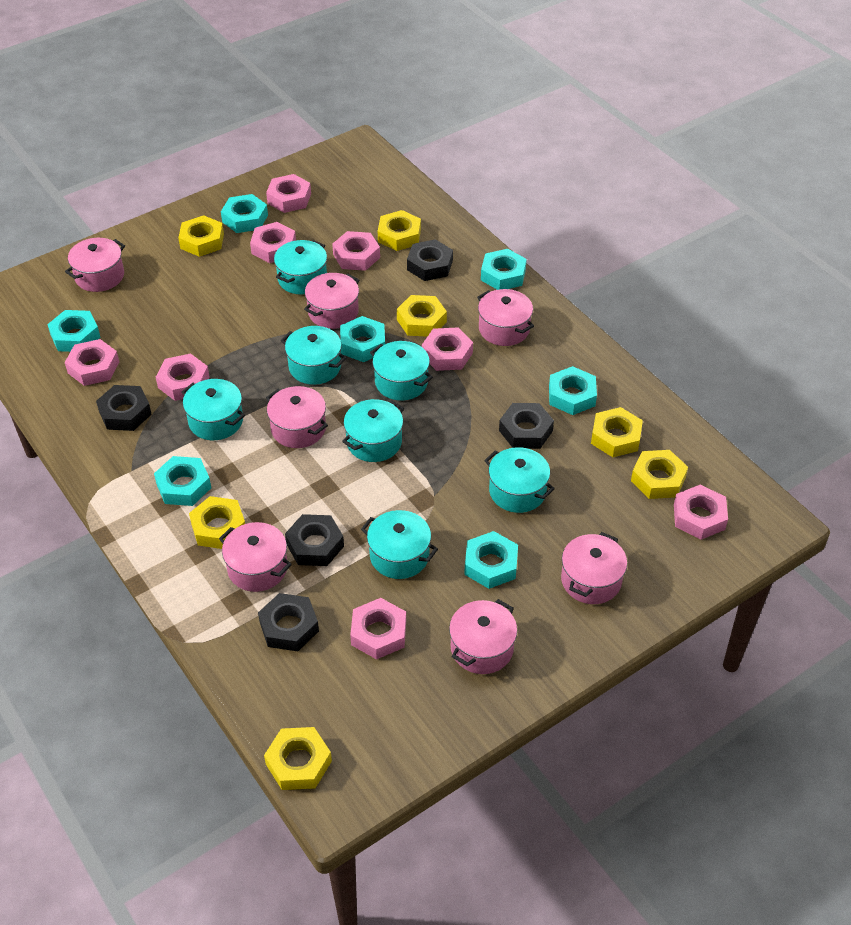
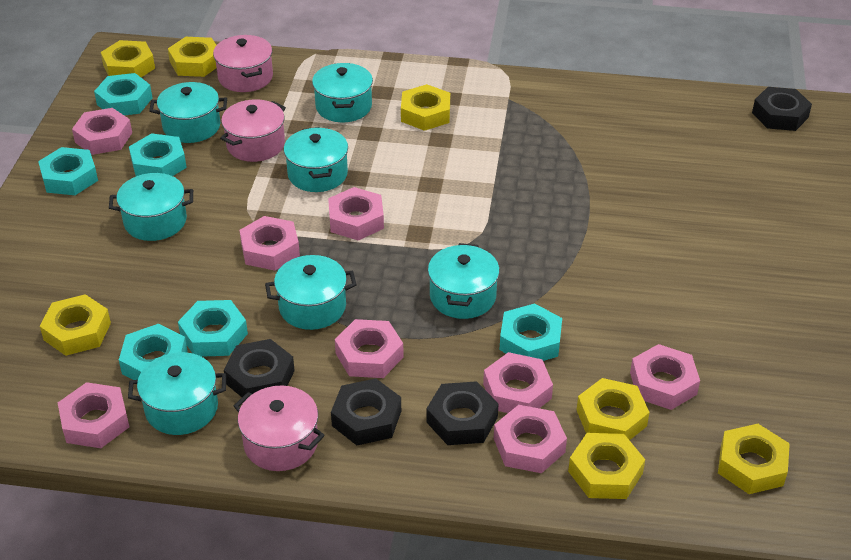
black nut: 5 -> 4
pink pot: 7 -> 3
turquoise nut: 7 -> 6

